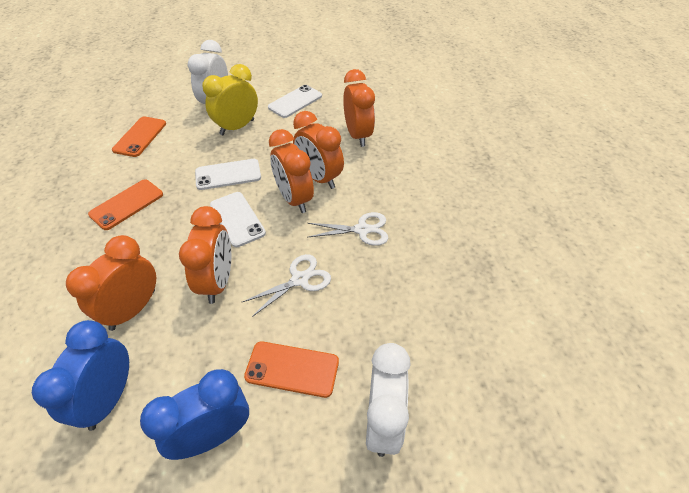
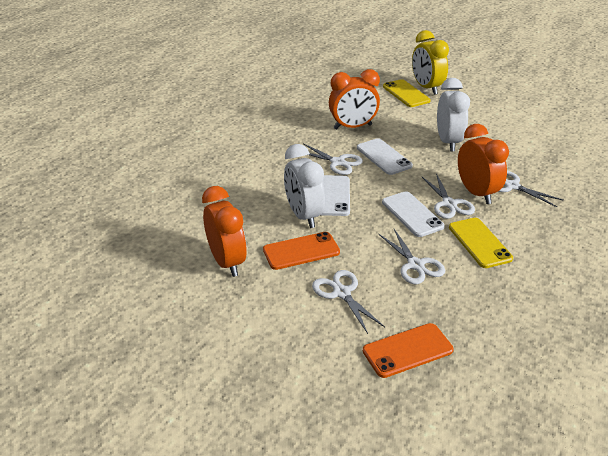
blue clock: 2 -> 0
orange clock: 5 -> 3
orange phone: 3 -> 2
white scissors: 2 -> 5
yellow phone: 0 -> 2

